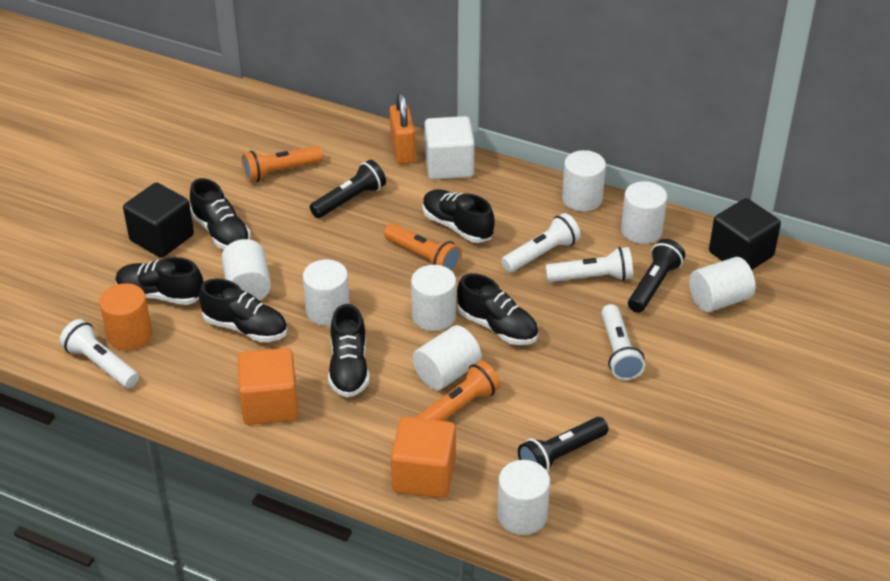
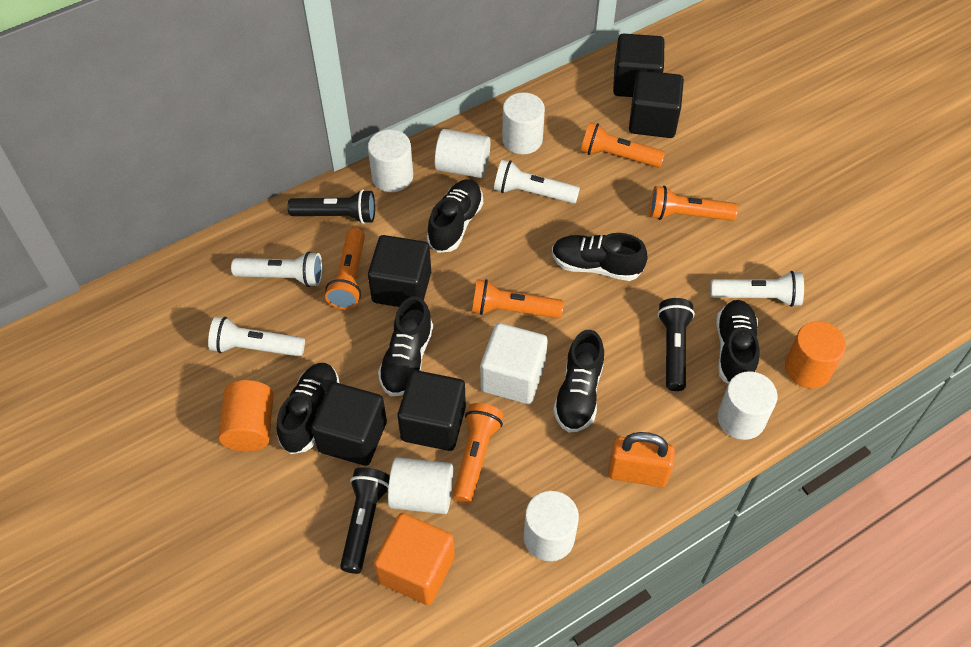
black cube: 2 -> 5
orange cube: 2 -> 1
orange cylinder: 1 -> 2
orange flashlight: 3 -> 5
white cylinder: 8 -> 6

